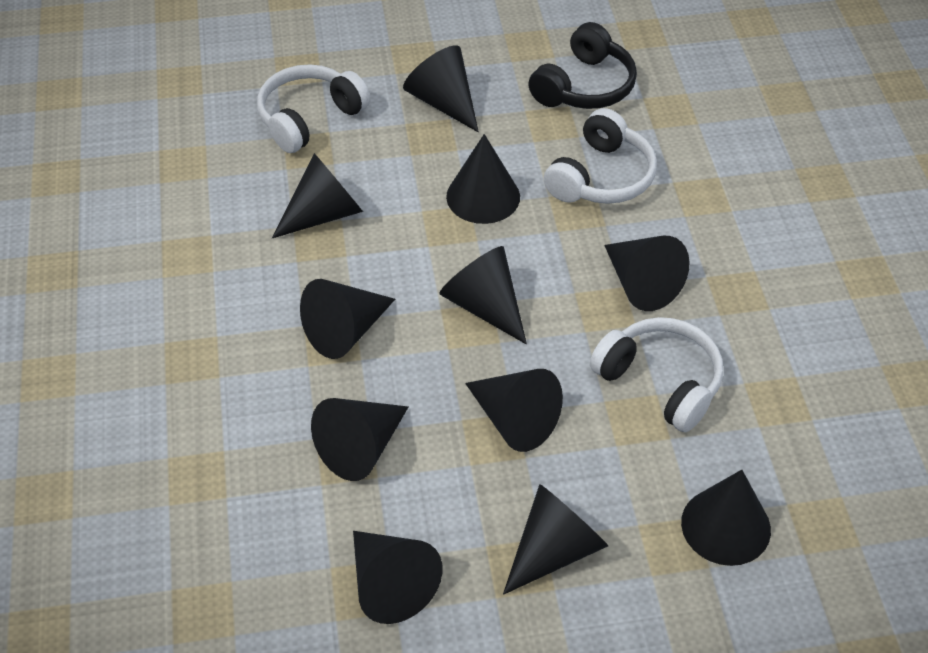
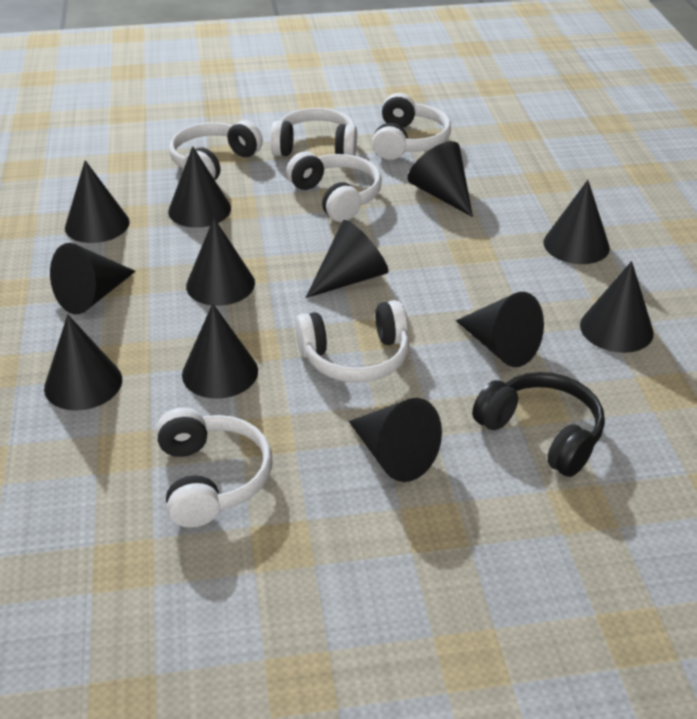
black cone: 11 -> 12
white headphones: 3 -> 6

